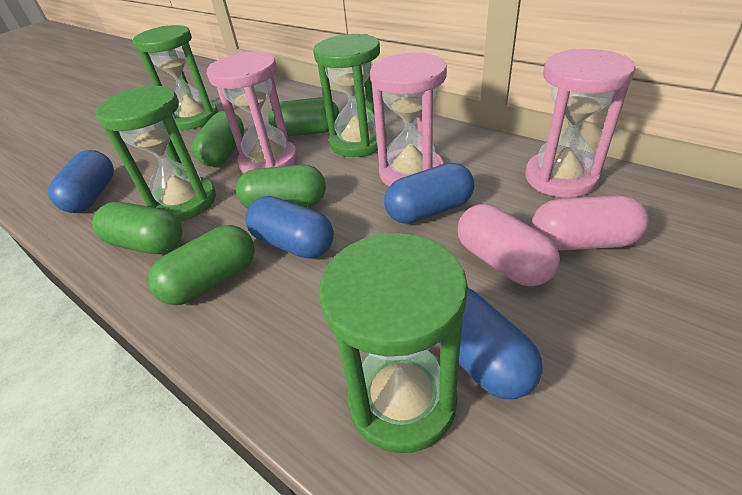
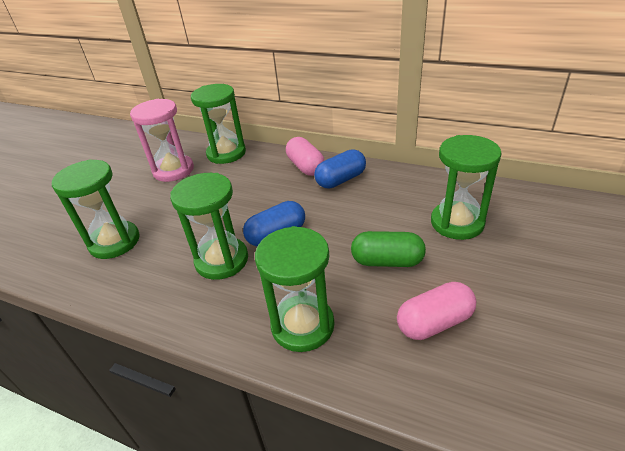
blue capsule: 4 -> 2
green capsule: 5 -> 1
green hourglass: 4 -> 5
pink hourglass: 3 -> 1

